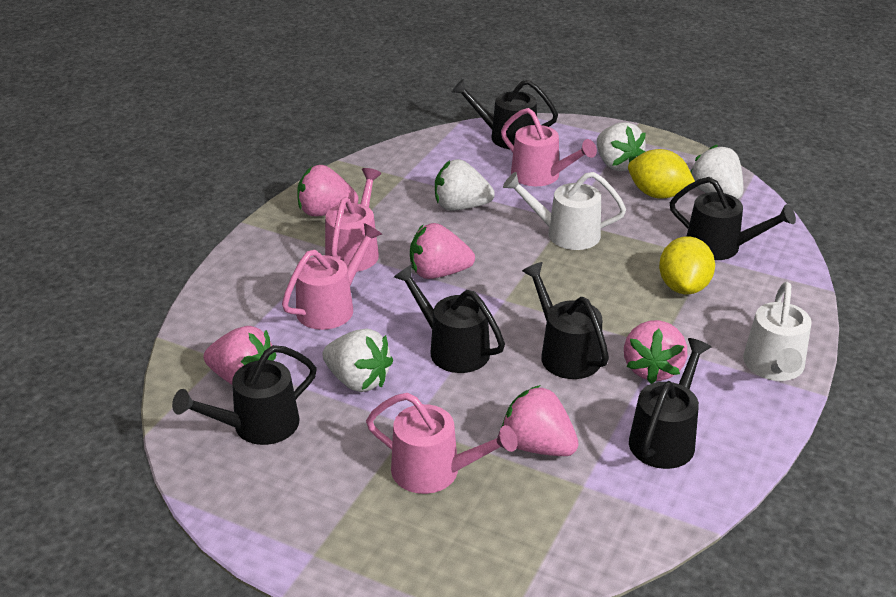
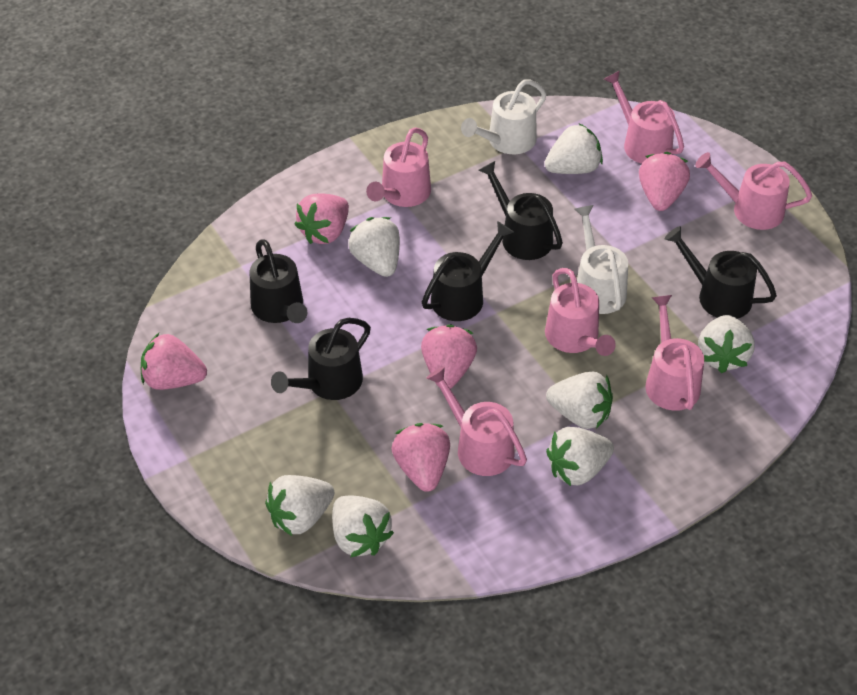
black watering can: 6 -> 5
pink watering can: 4 -> 6
white strawberry: 4 -> 7
yellow lemon: 2 -> 0

